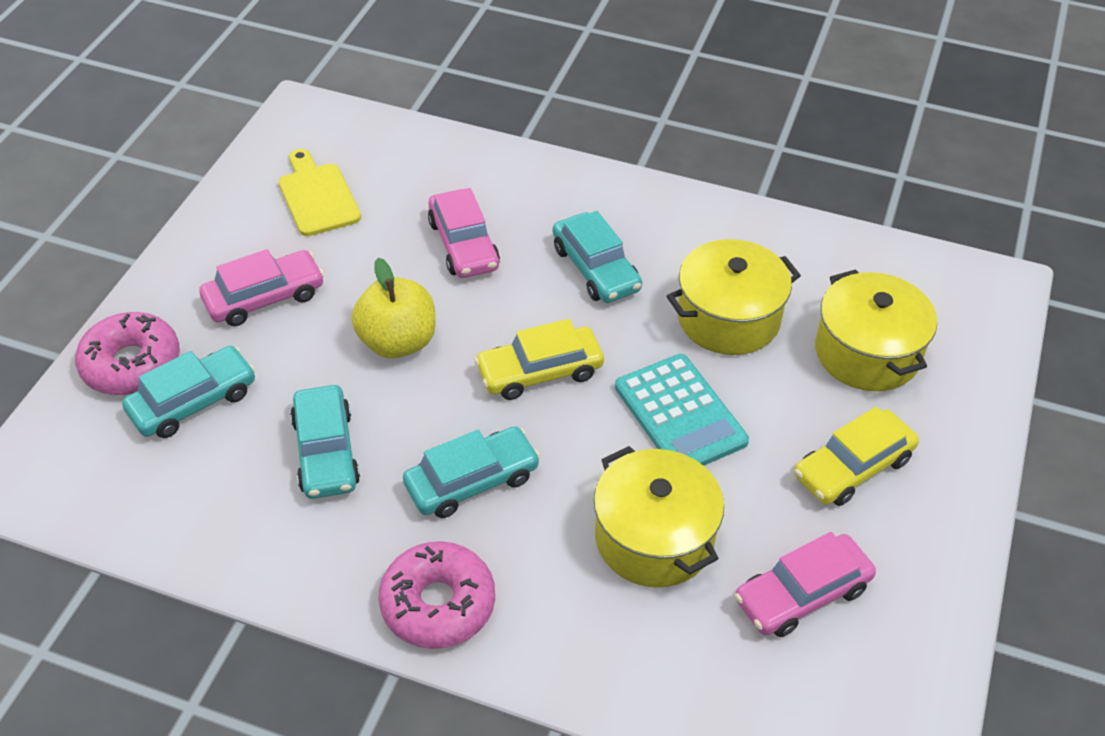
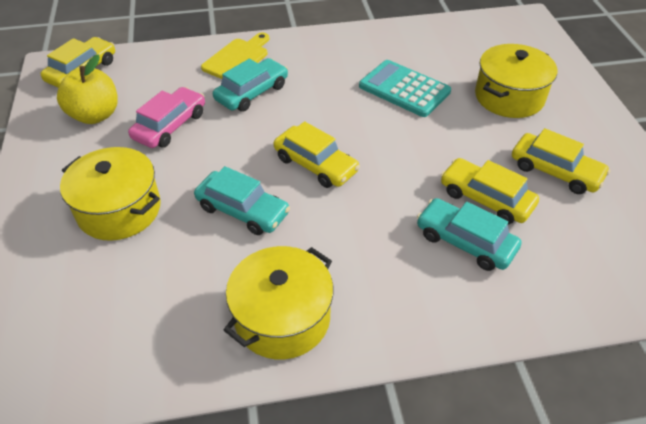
pink car: 3 -> 1
pink donut: 2 -> 0
turquoise car: 4 -> 3
yellow car: 2 -> 4

